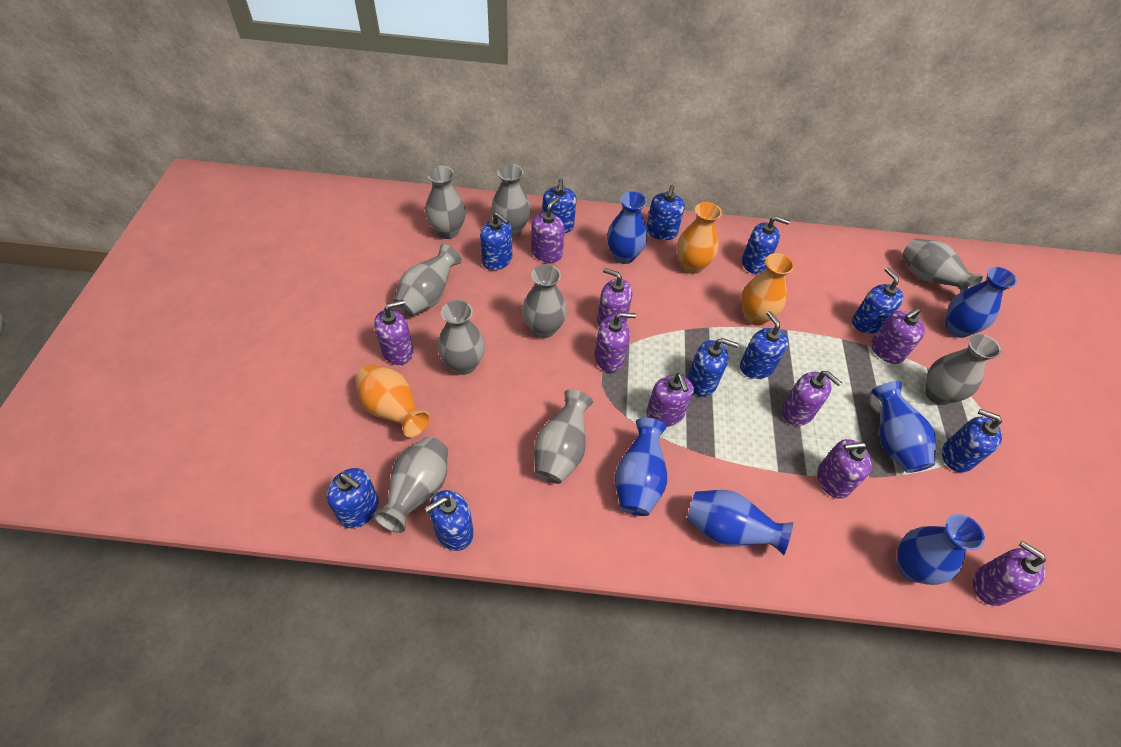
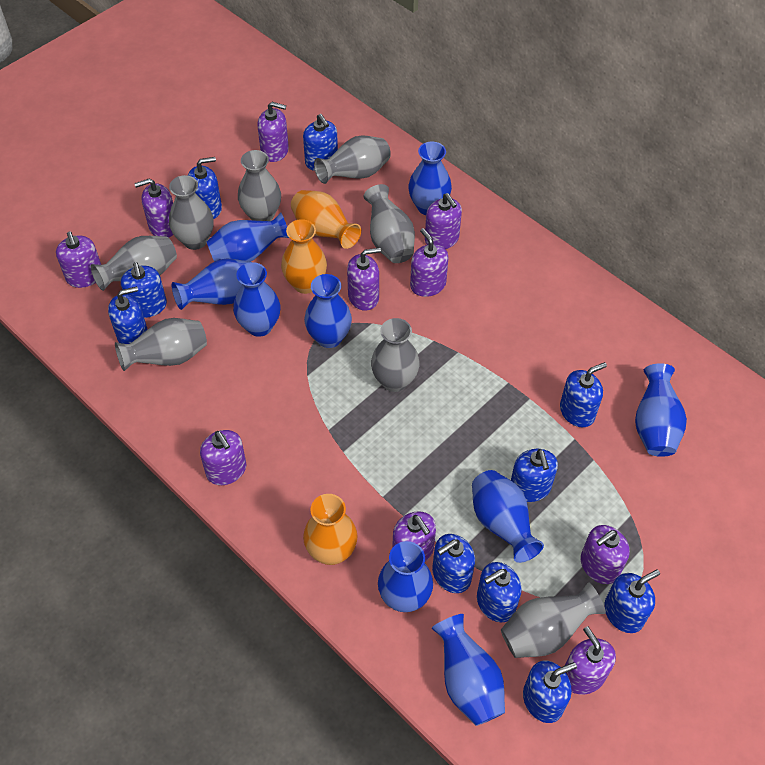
blue vase: 6 -> 9
grey vase: 9 -> 8
purple soap dispenser: 9 -> 10

